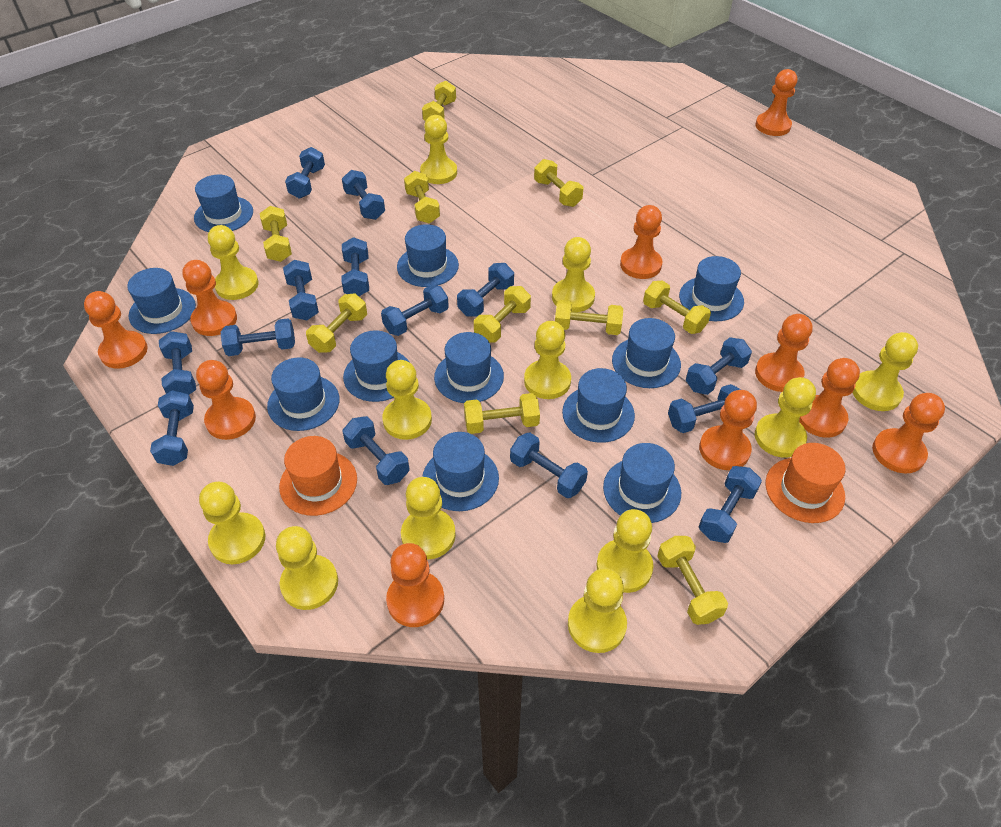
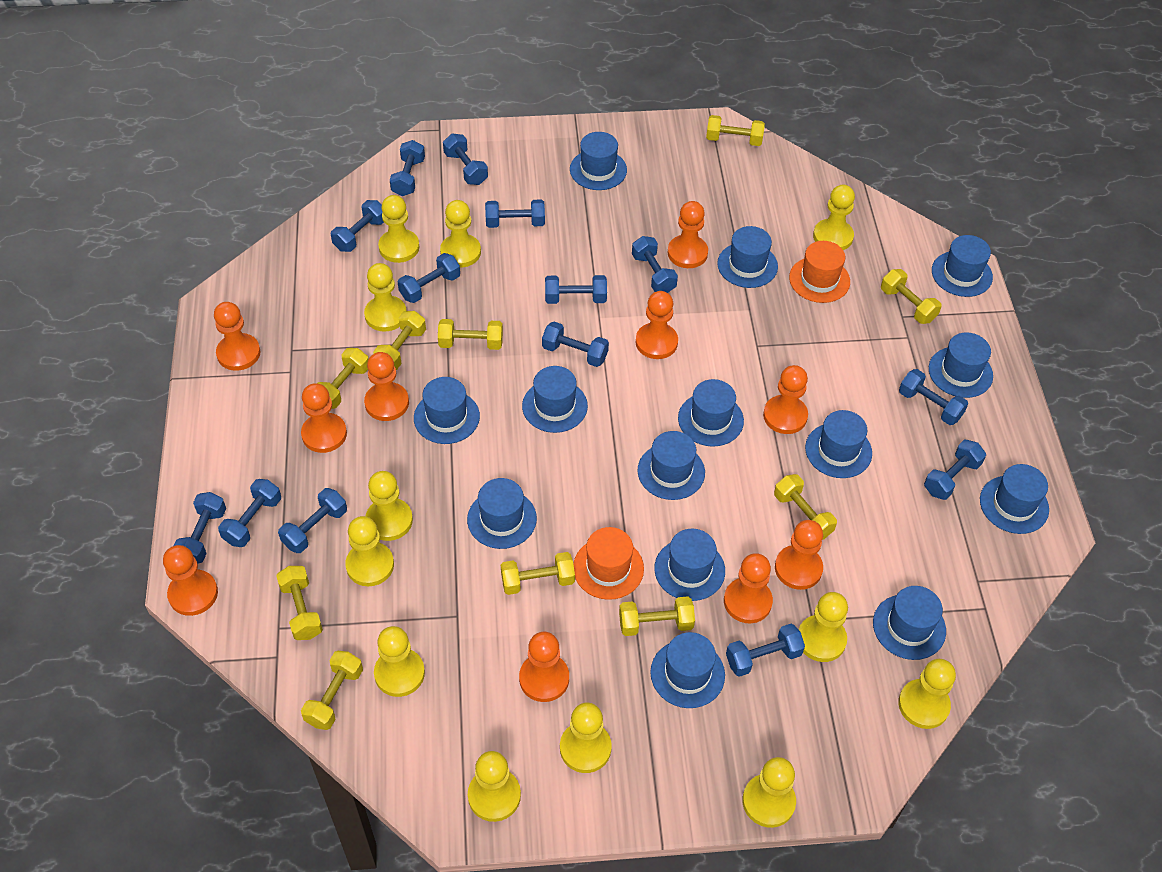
blue hat: 11 -> 14

